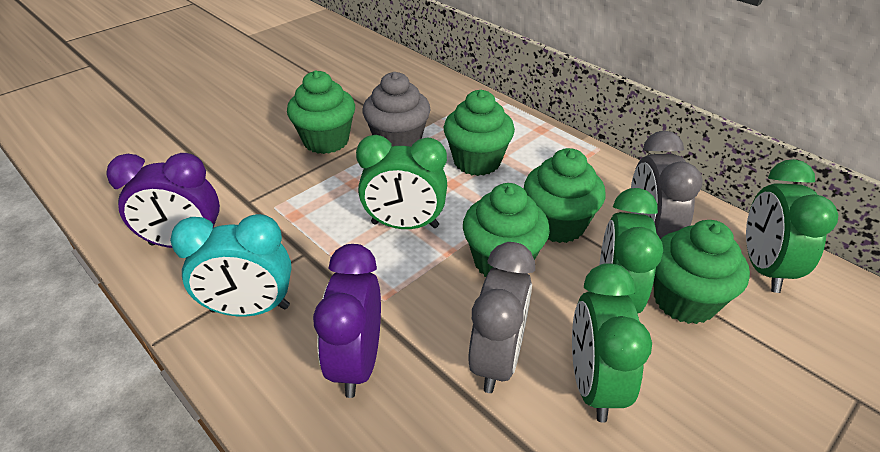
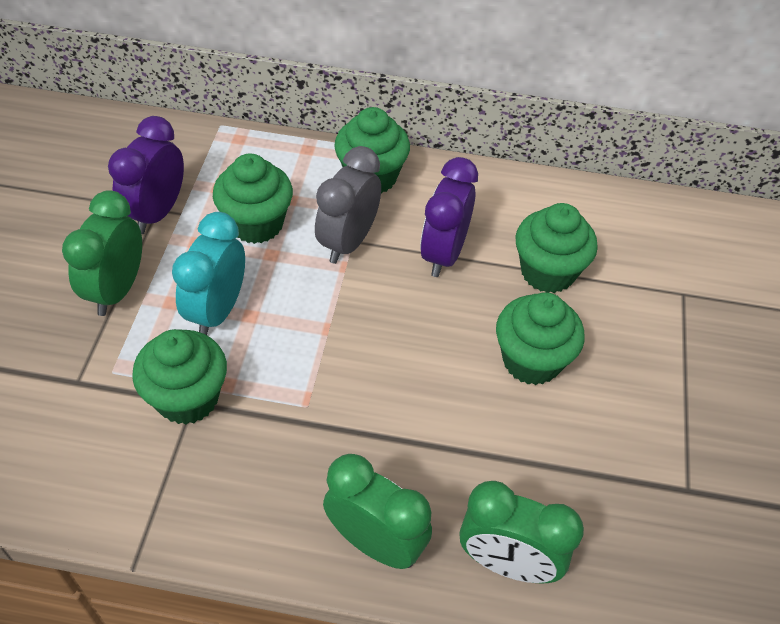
green clock: 4 -> 3
grey clock: 2 -> 1
grey cupcake: 1 -> 0

